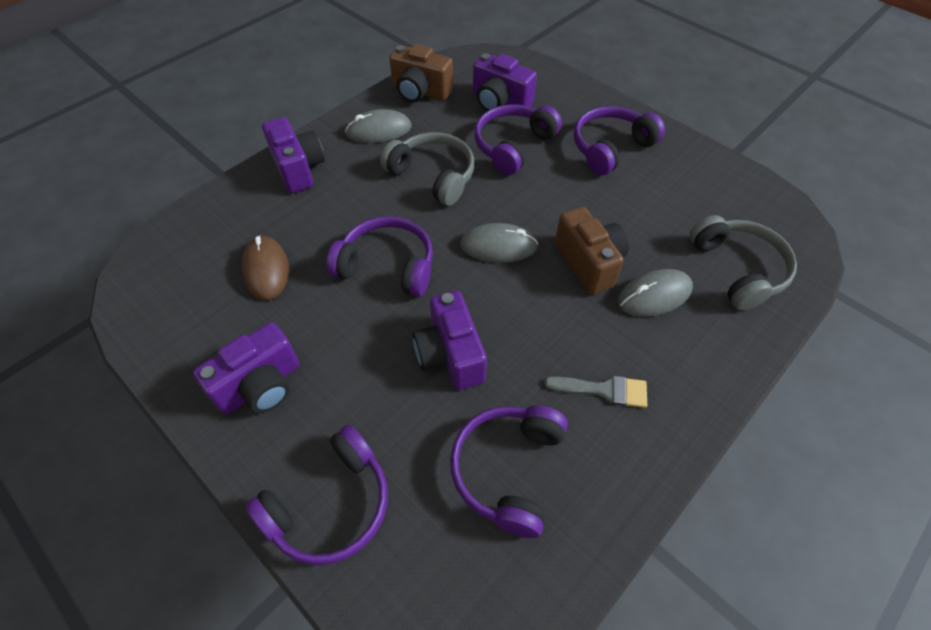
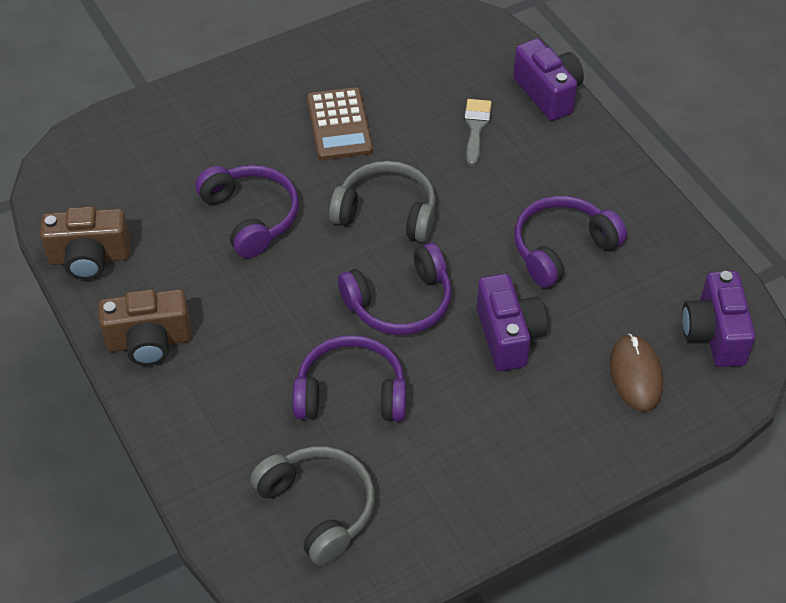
brown calculator: 0 -> 1
grey mouse: 3 -> 0
purple camera: 4 -> 3
purple headphones: 5 -> 4

